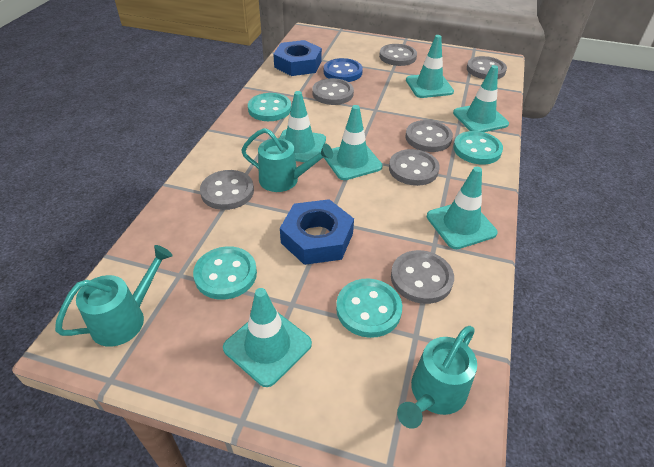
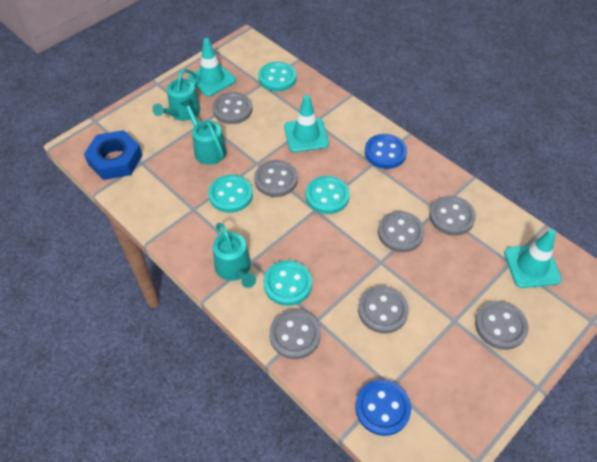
blue button: 1 -> 2
blue nut: 2 -> 1
turquoise traffic cone: 6 -> 3

